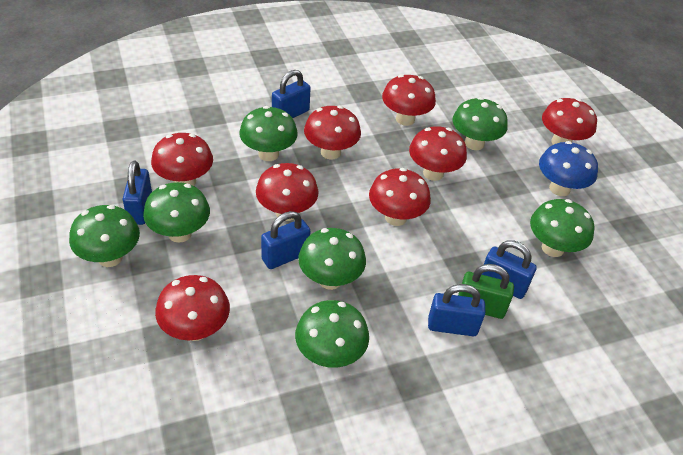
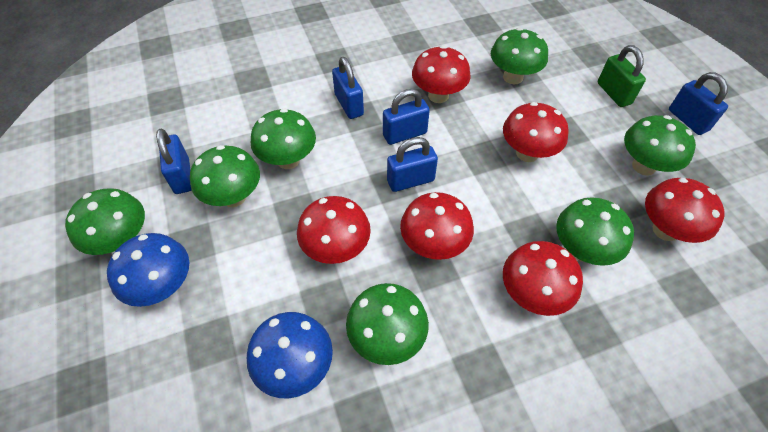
blue mushroom: 1 -> 2
red mushroom: 8 -> 6

